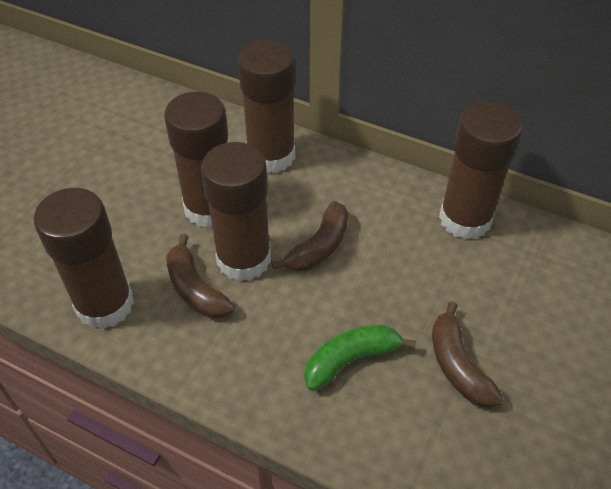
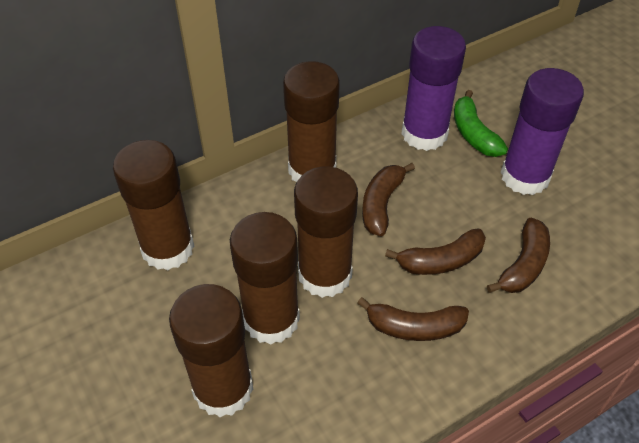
brown banana: 3 -> 4
purple glue stick: 0 -> 2

